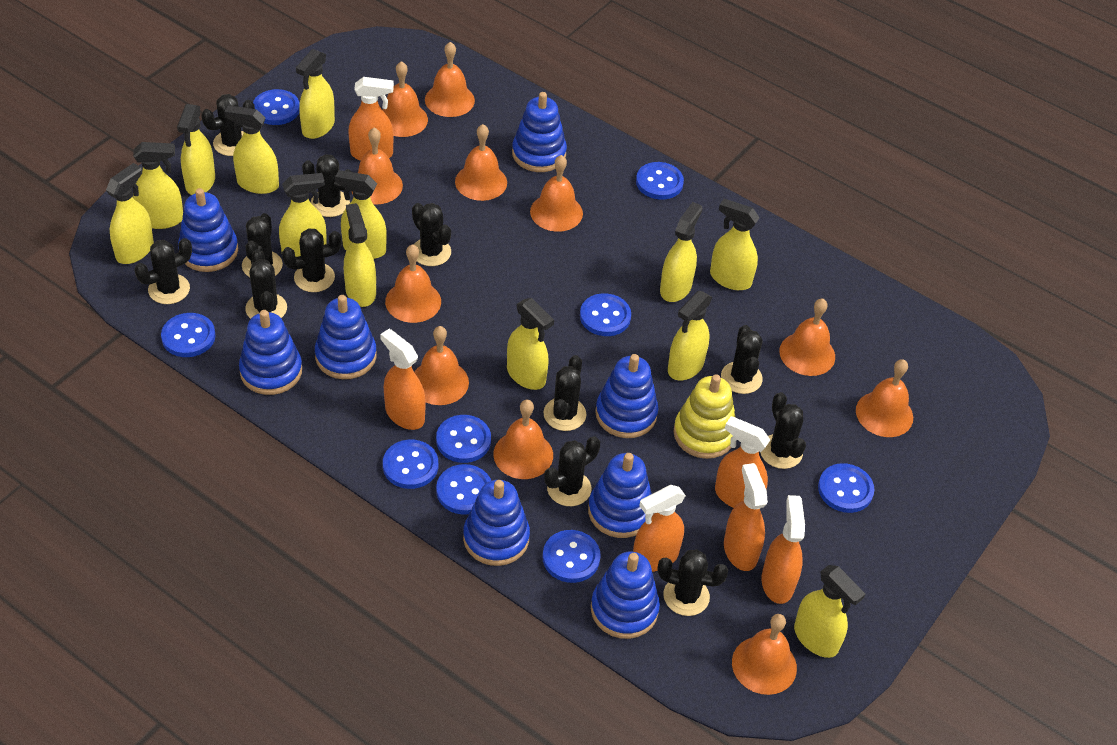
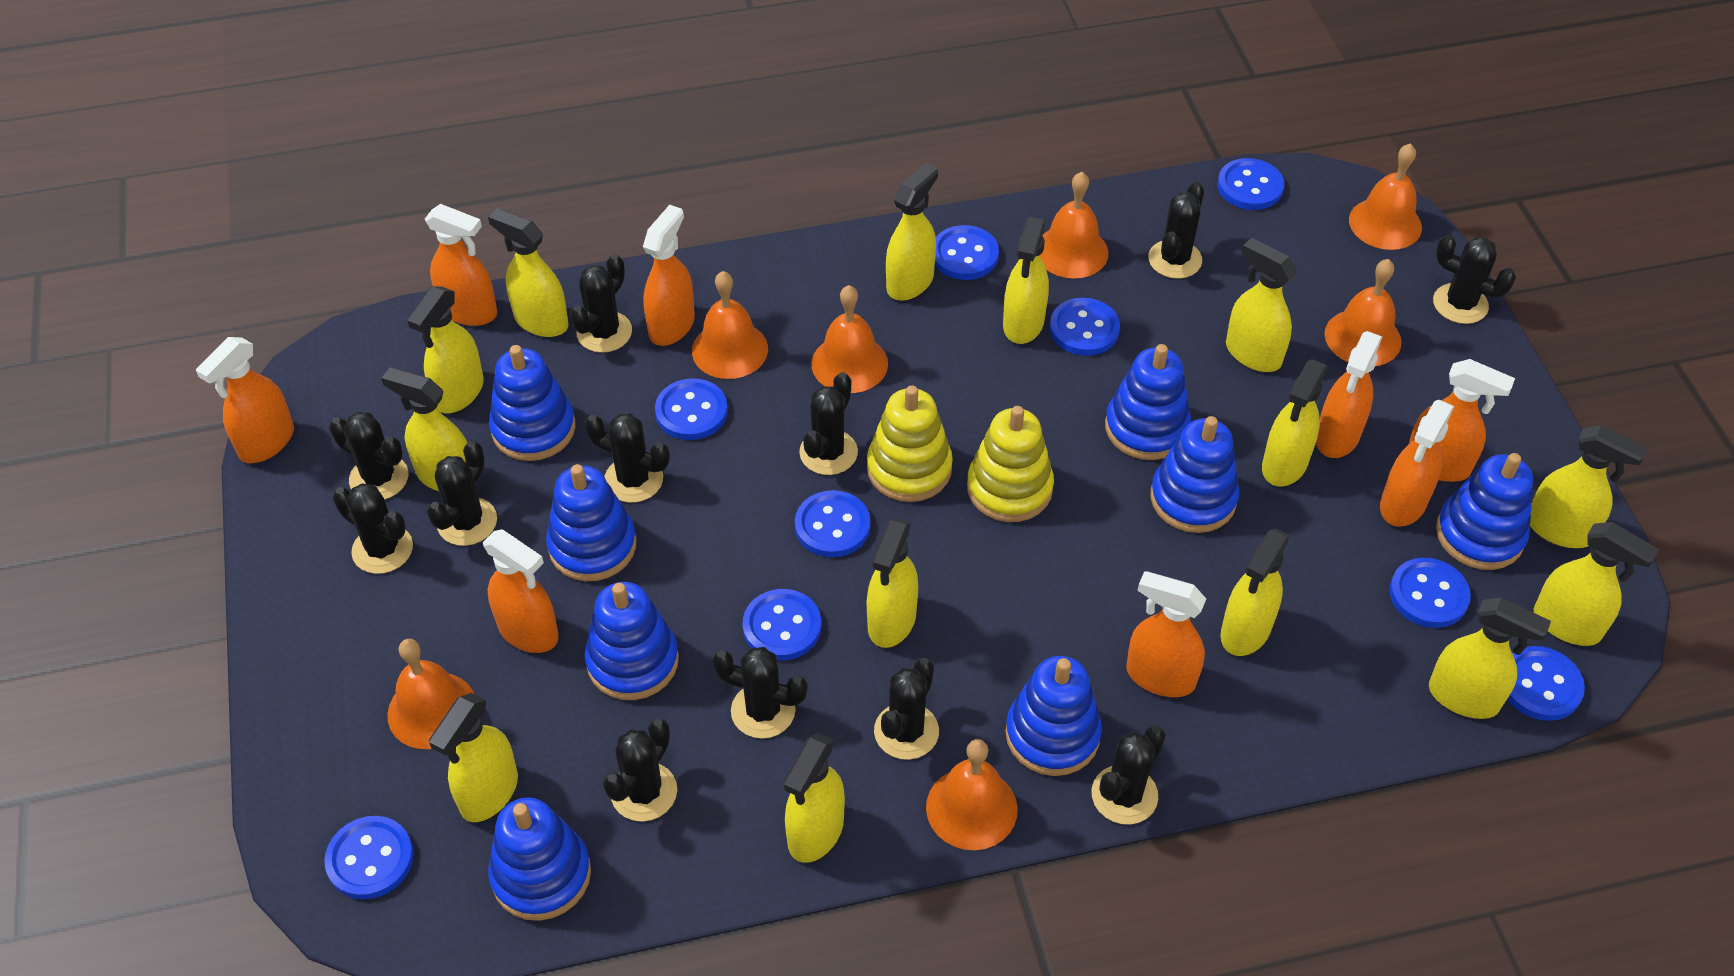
orange bell: 11 -> 7
orange spray bottle: 6 -> 8
yellow spray bottle: 13 -> 14
yellow stacking toy: 1 -> 2

